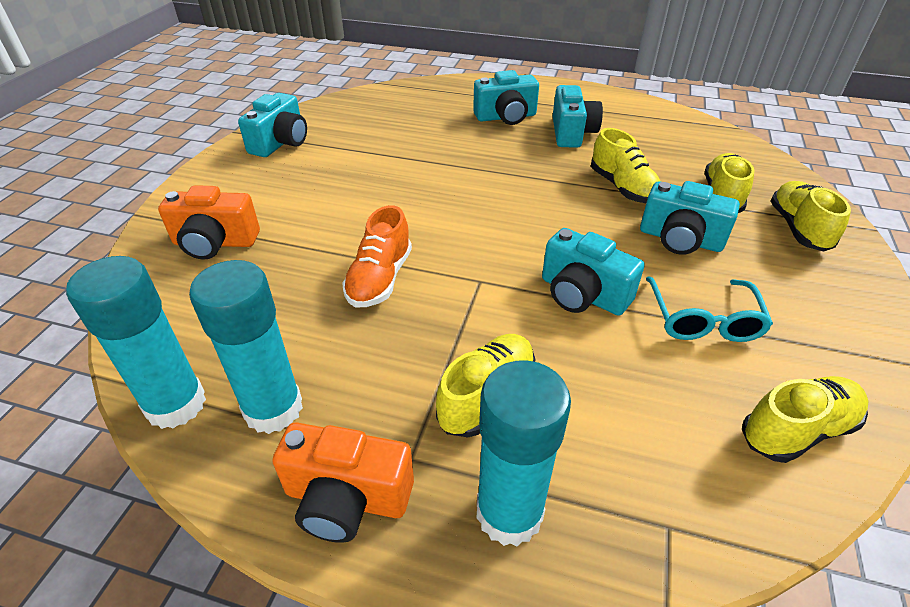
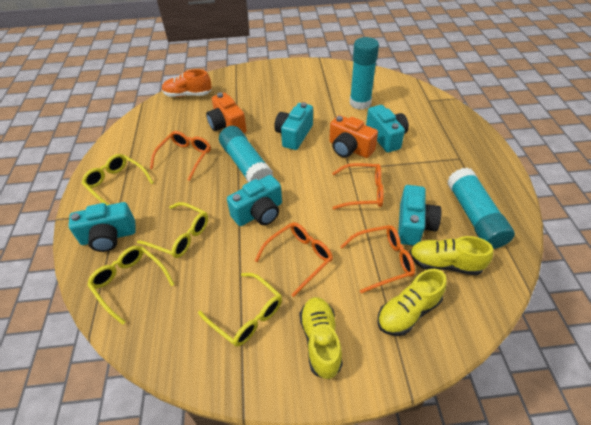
orange glasses: 0 -> 4
turquoise glasses: 1 -> 0
yellow glasses: 0 -> 4
yellow shoe: 5 -> 3

